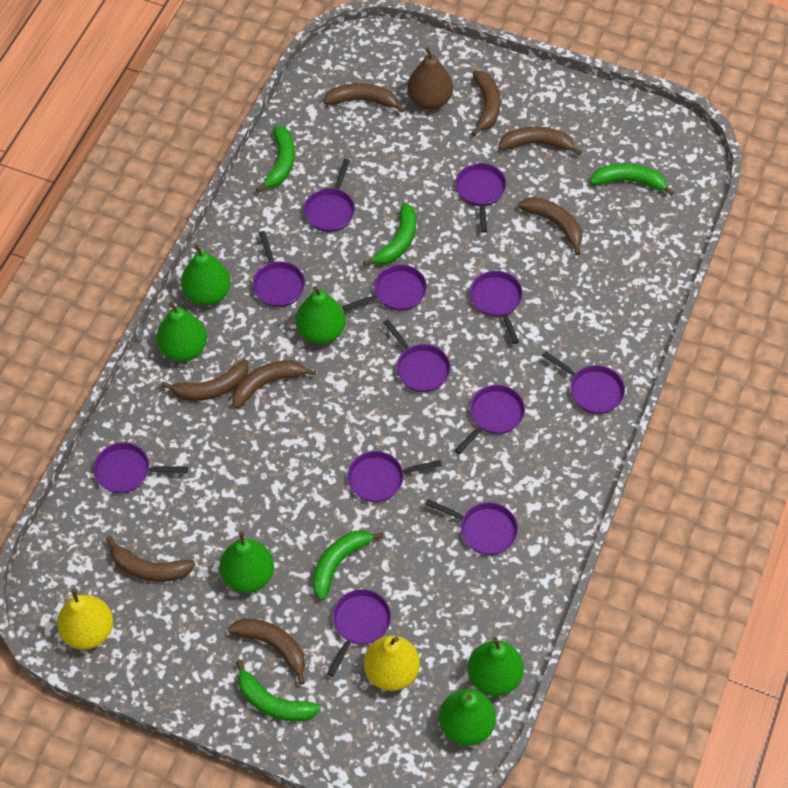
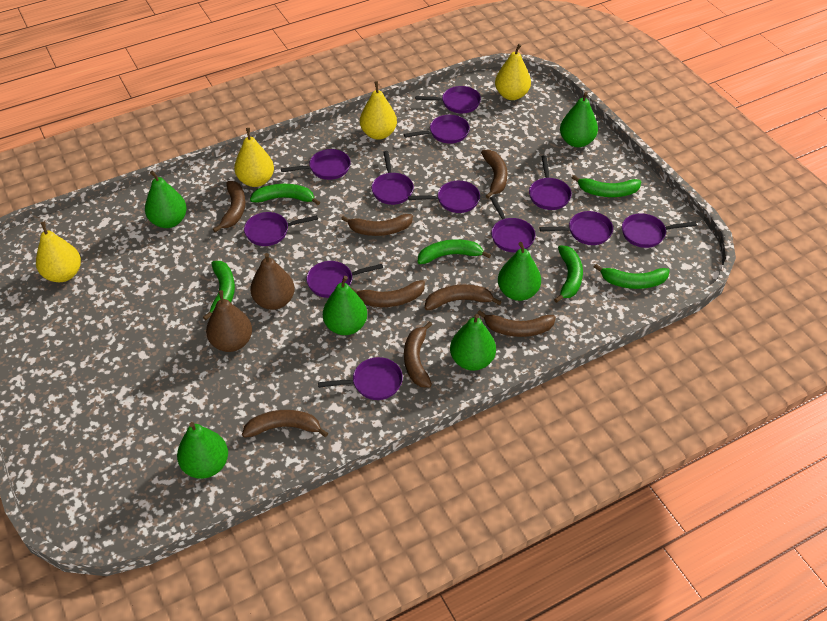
brown pear: 1 -> 2
green banana: 5 -> 6
yellow pear: 2 -> 4

